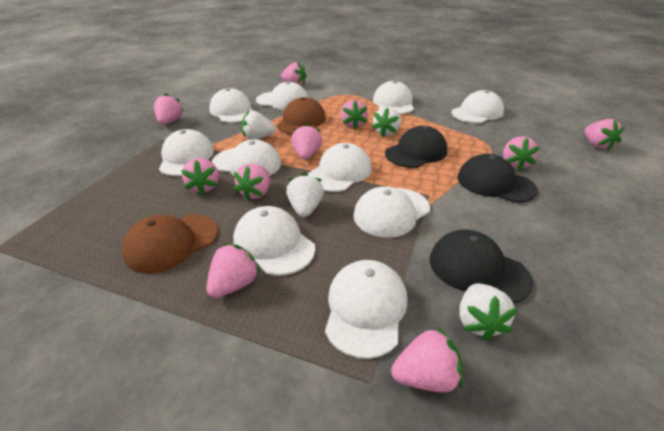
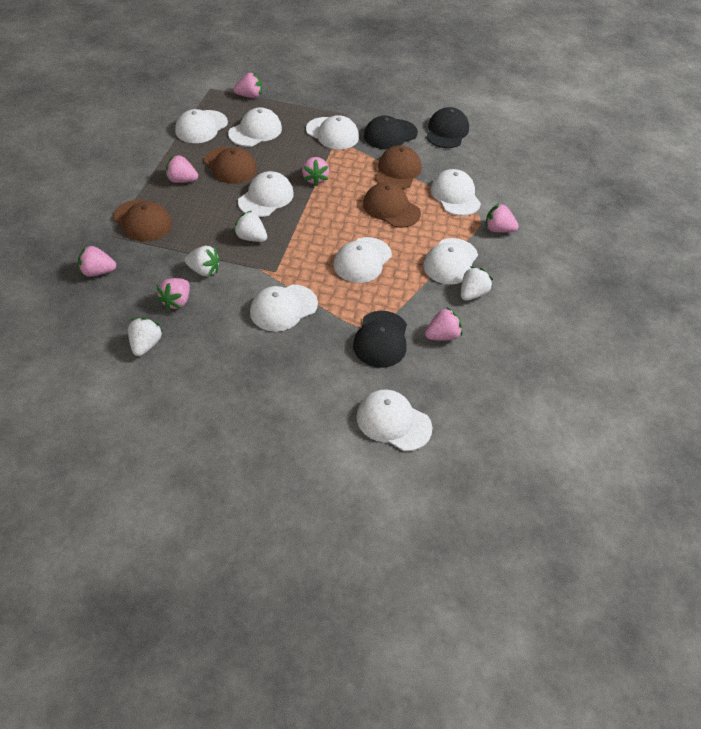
brown cap: 2 -> 4
pink strawberry: 10 -> 7
white cap: 10 -> 9

